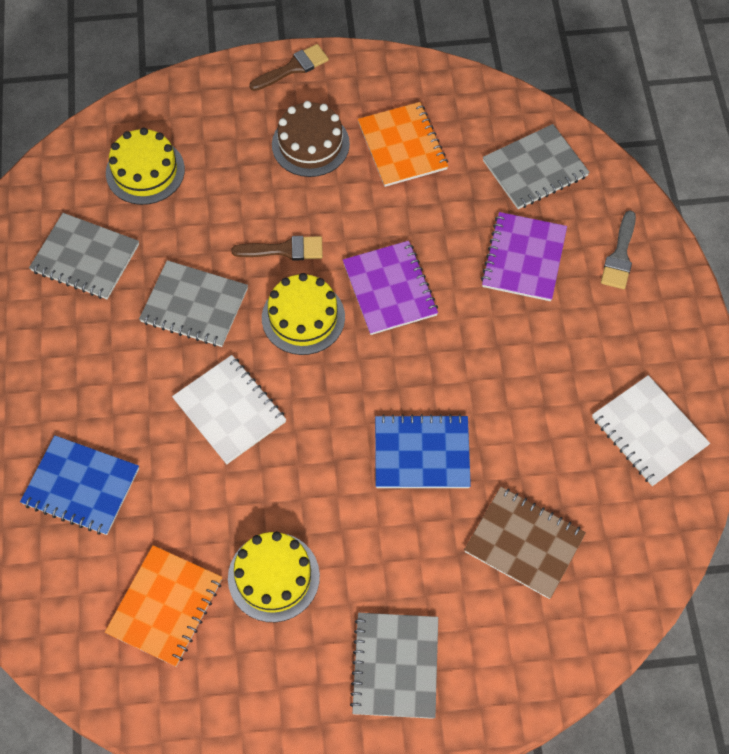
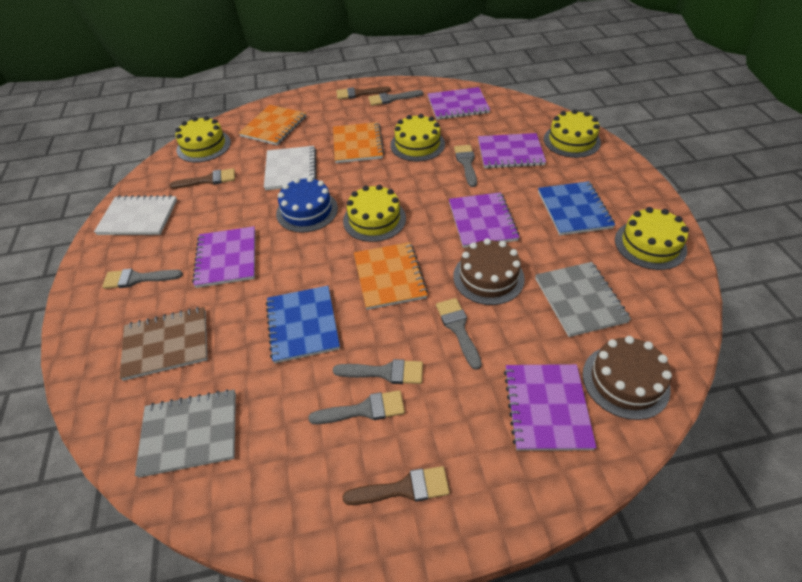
blue cake: 0 -> 1
brown brush: 2 -> 3
brown cake: 1 -> 2
grey brush: 1 -> 6
grey notebook: 4 -> 2
orange notebook: 2 -> 3
purple notebook: 2 -> 5
yellow cake: 3 -> 5

